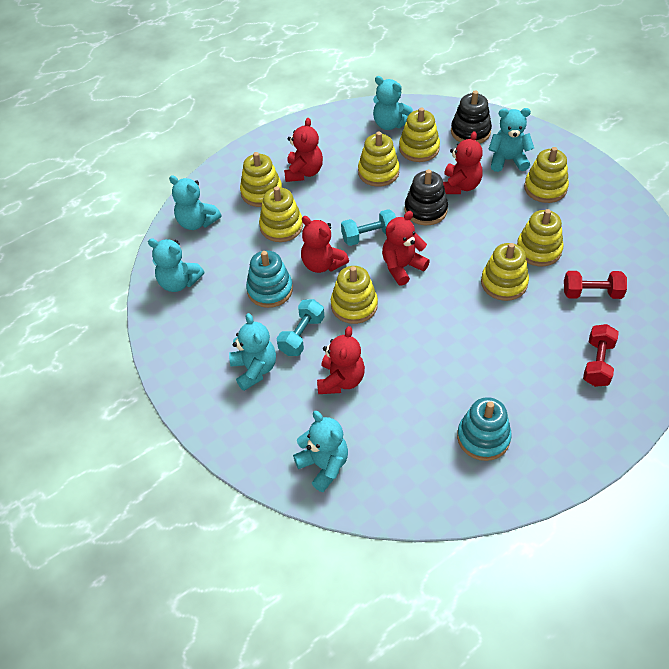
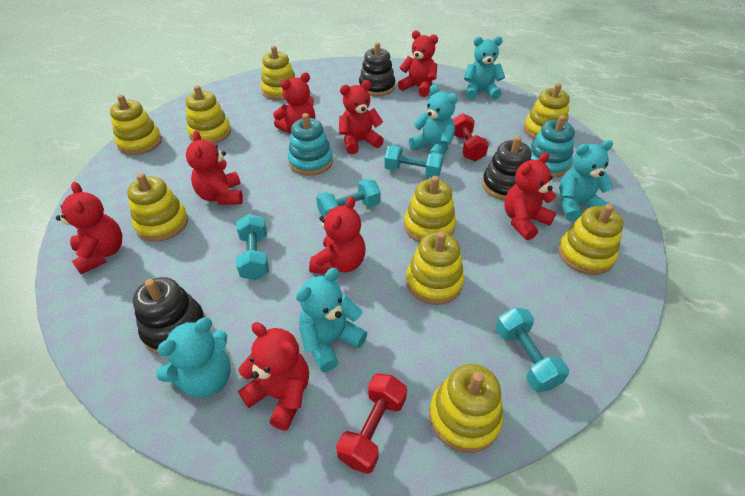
black stacking toy: 2 -> 3
red teddy bear: 5 -> 8
turquoise dumbbell: 2 -> 4
turquoise teddy bear: 6 -> 5
yellow stacking toy: 8 -> 9

